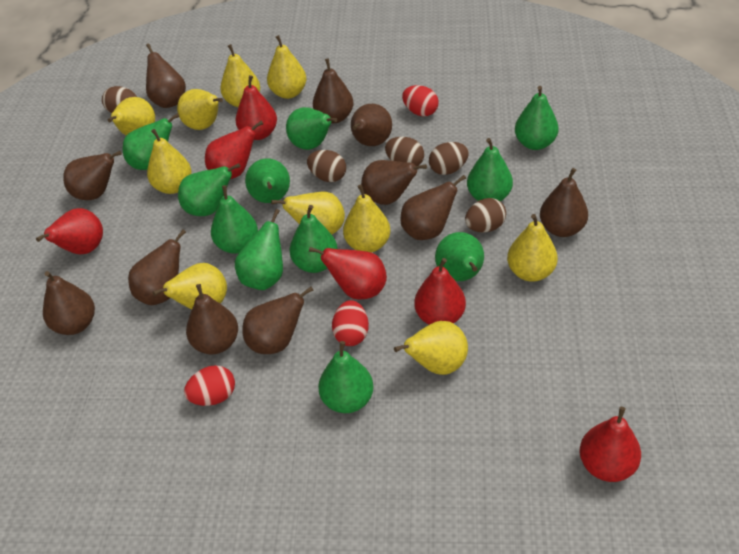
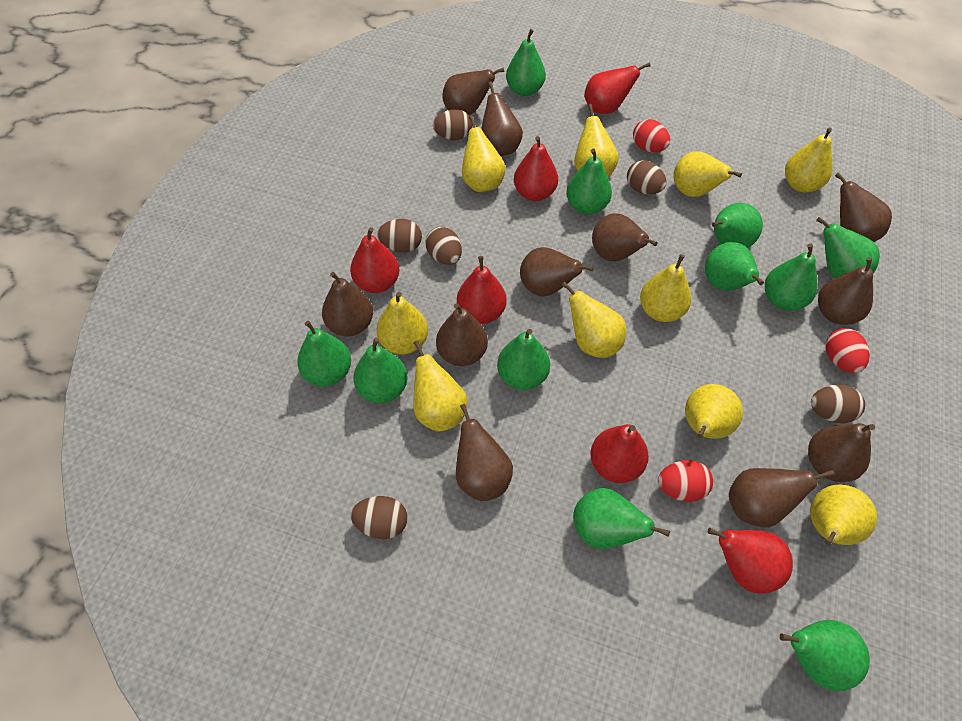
brown egg: 5 -> 6

